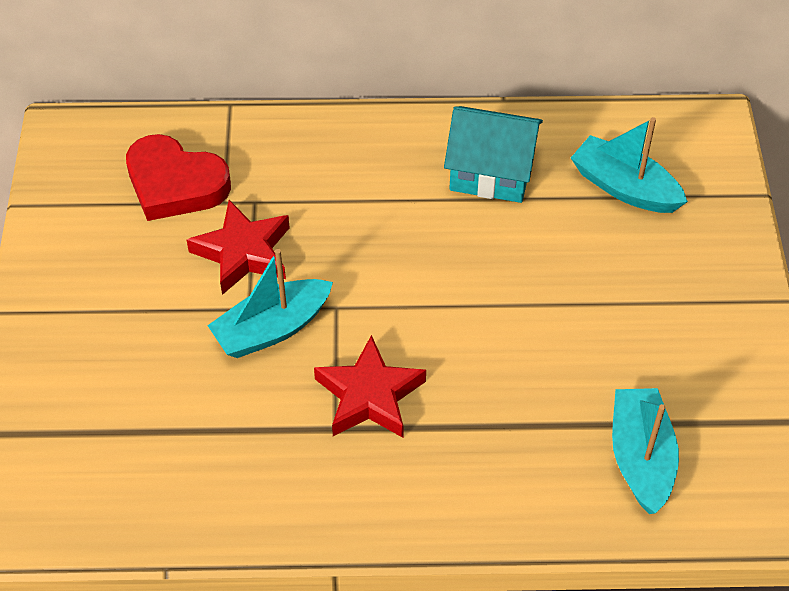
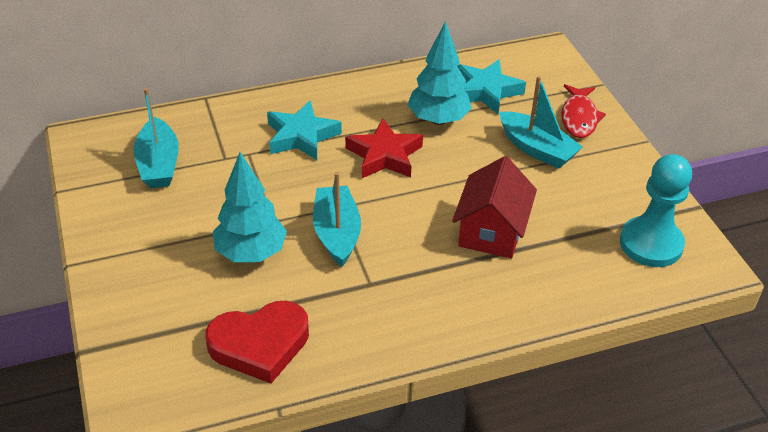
red fish: 0 -> 1
red house: 0 -> 1
red star: 2 -> 1
turquoise house: 1 -> 0
turquoise pawn: 0 -> 1
turquoise star: 0 -> 2
turquoise tree: 0 -> 2

